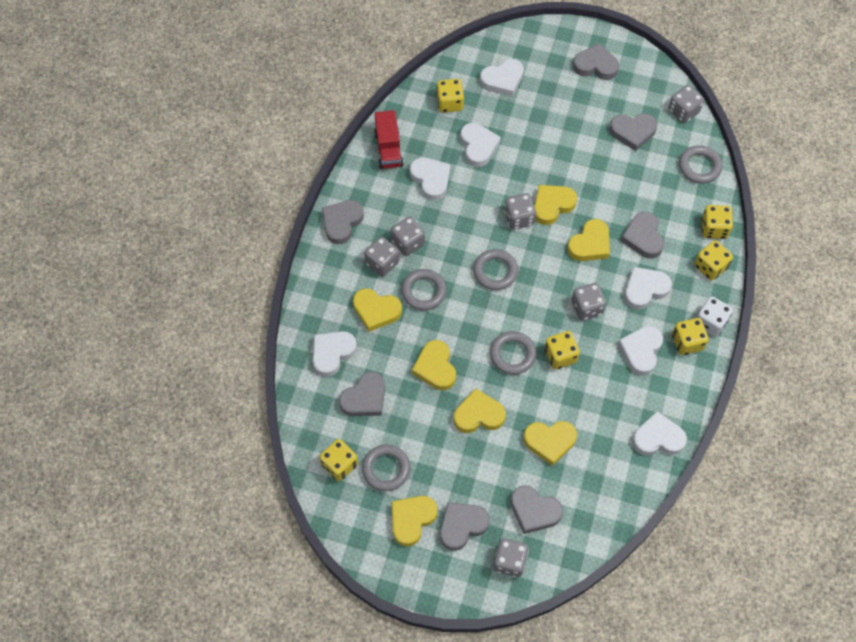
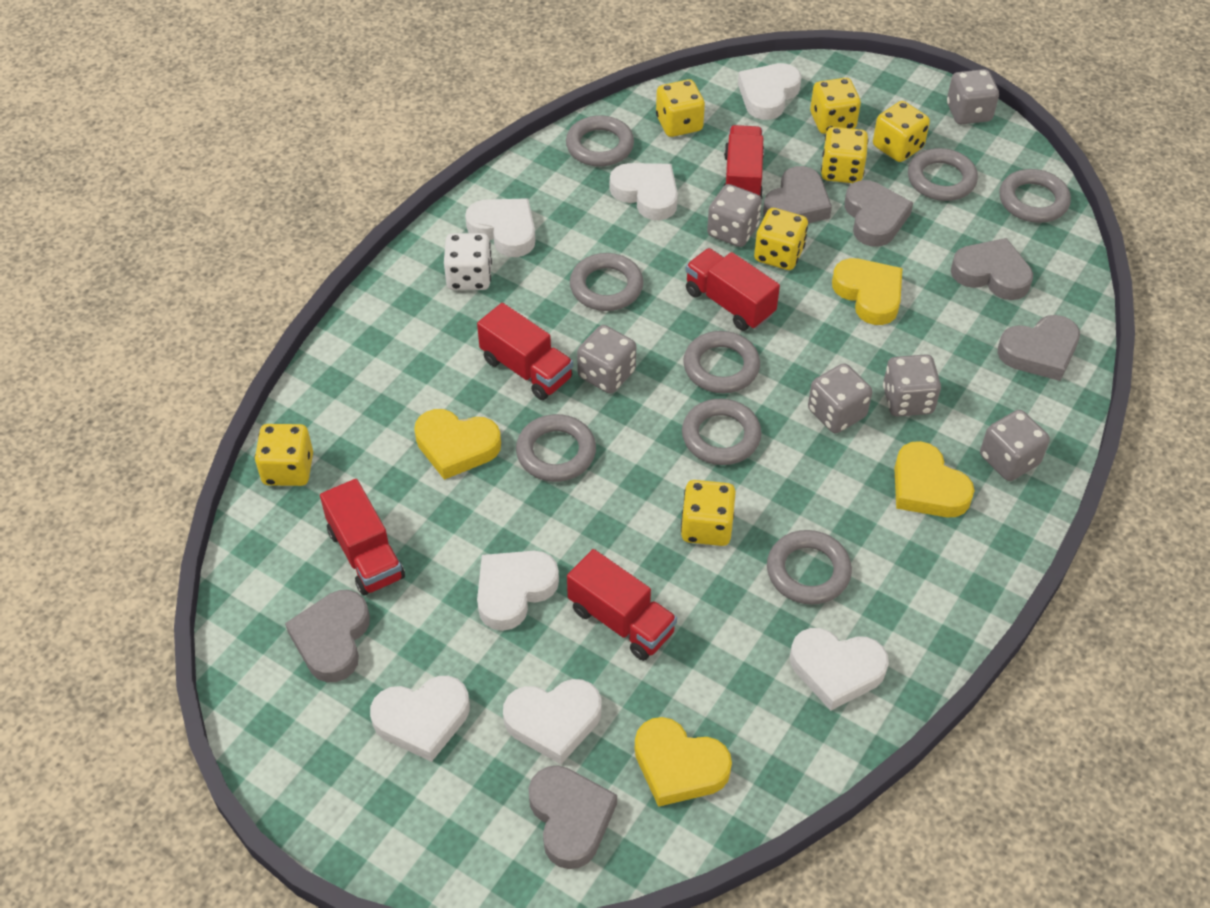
grey heart: 7 -> 6
grey ring: 5 -> 8
red truck: 1 -> 5
yellow dice: 6 -> 7
yellow heart: 7 -> 4

